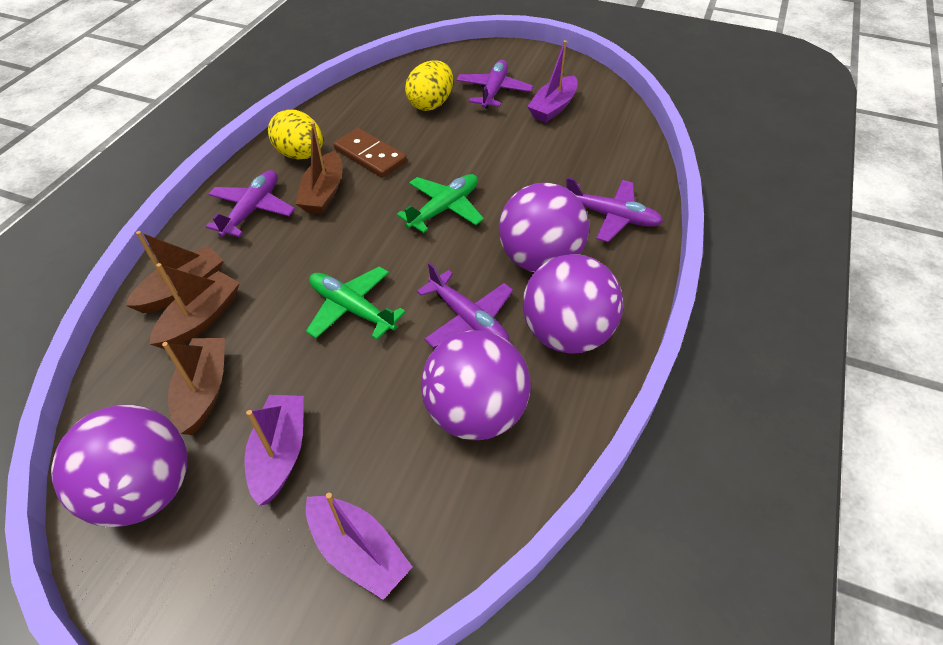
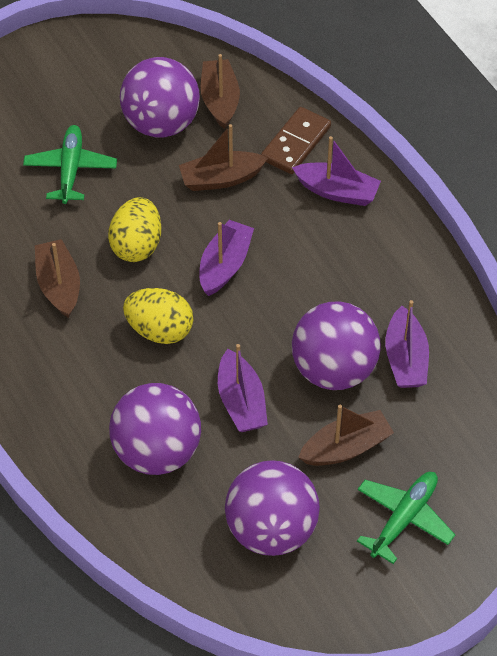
purple boat: 3 -> 4
purple plane: 4 -> 0

